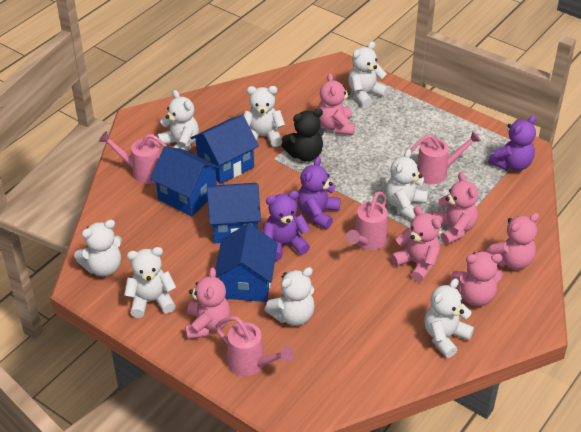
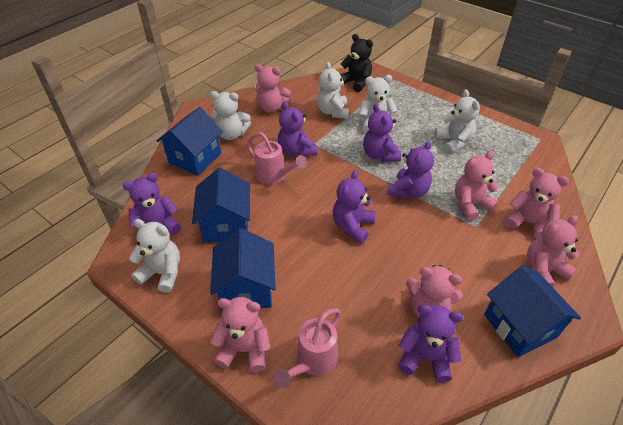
pink watering can: 4 -> 2
purple teddy bear: 3 -> 6
white teddy bear: 8 -> 5

